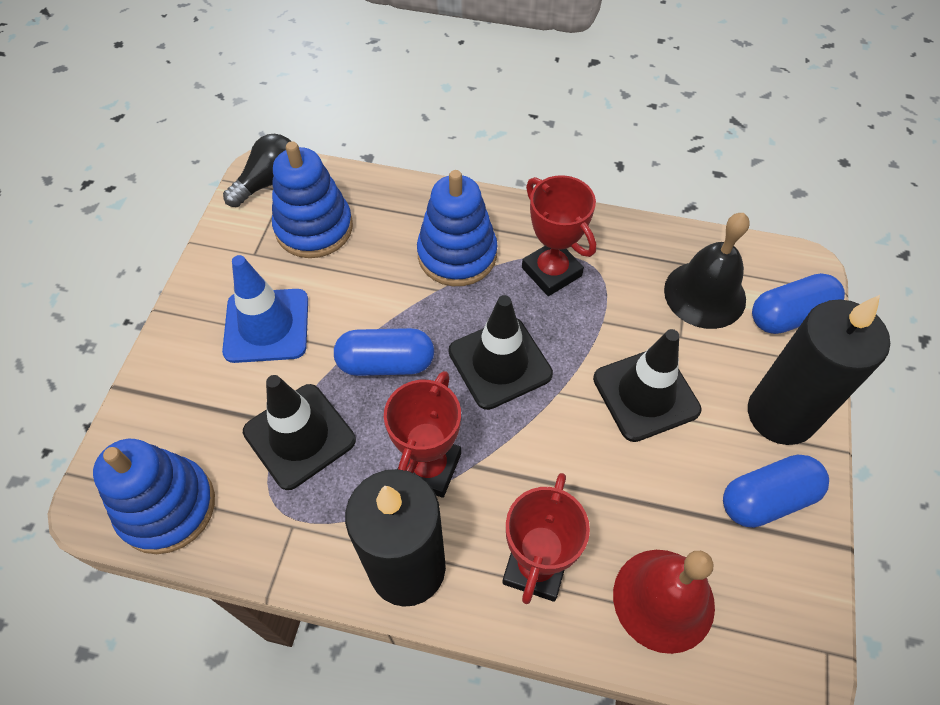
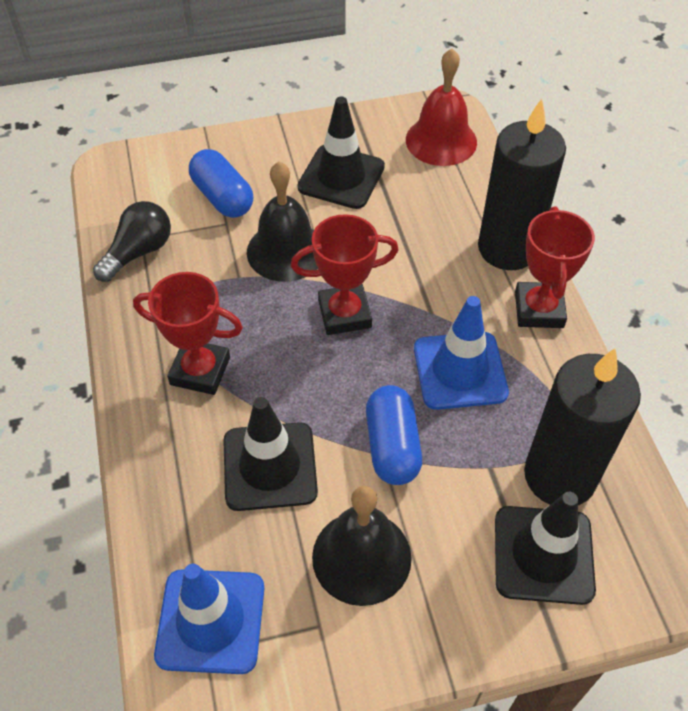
black bell: 1 -> 2
blue capsule: 3 -> 2
blue stacking toy: 3 -> 0
blue traffic cone: 1 -> 2

